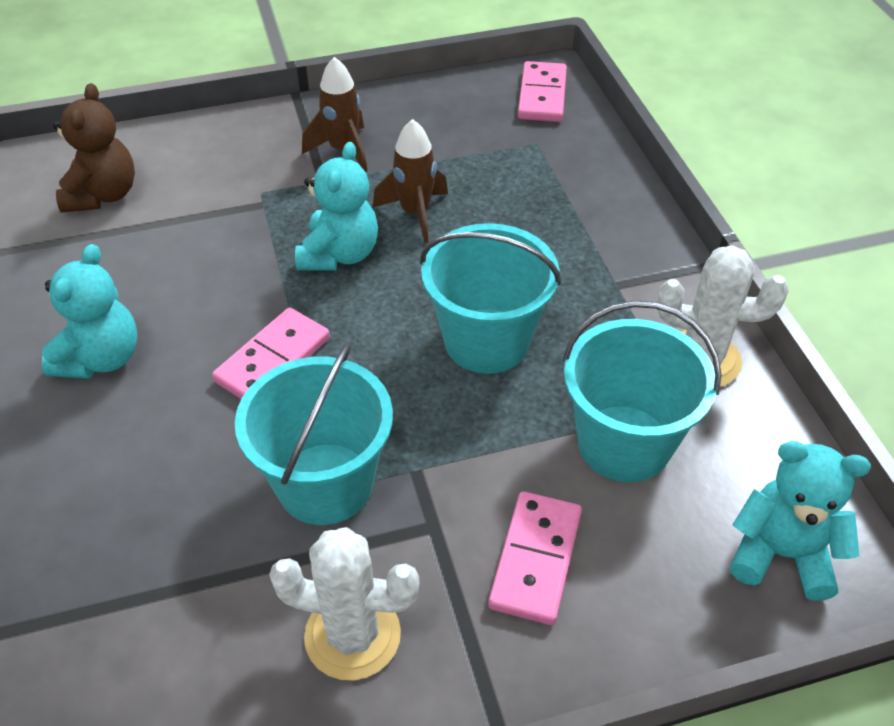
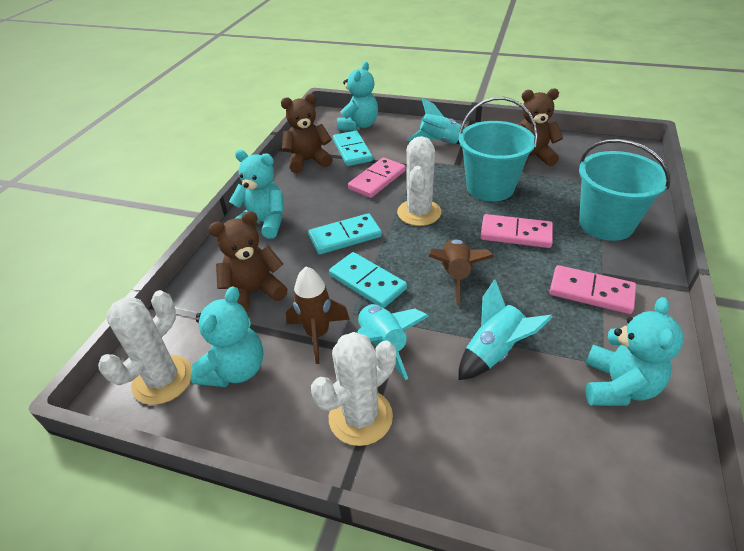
brown teddy bear: 1 -> 3
turquoise bucket: 3 -> 2
turquoise domino: 0 -> 3
turquoise rocket: 0 -> 3
turquoise teddy bear: 3 -> 4
white cactus: 2 -> 3

